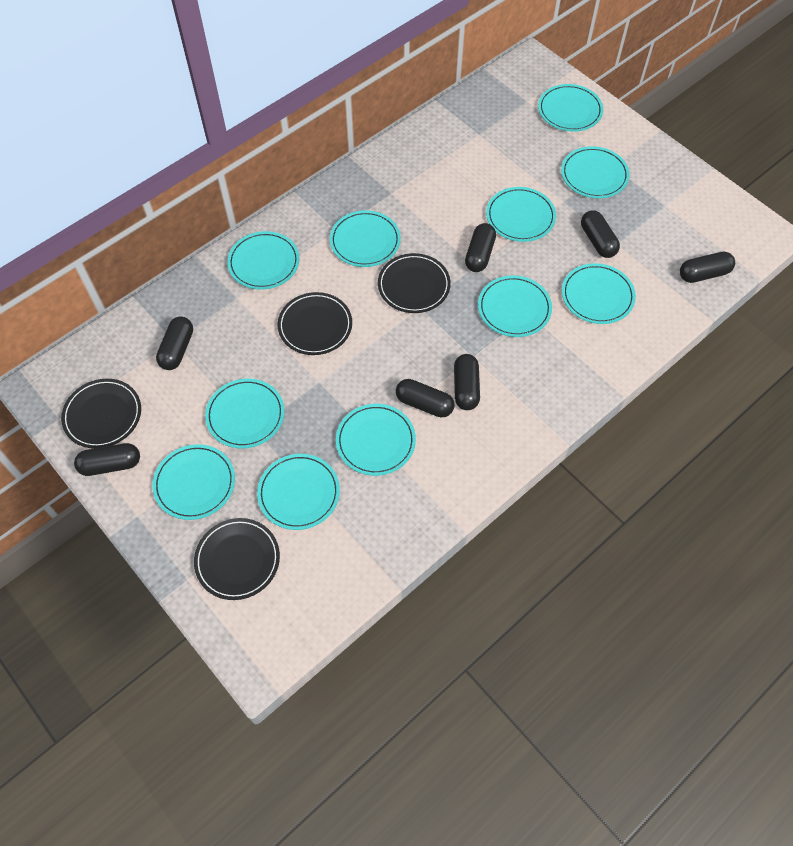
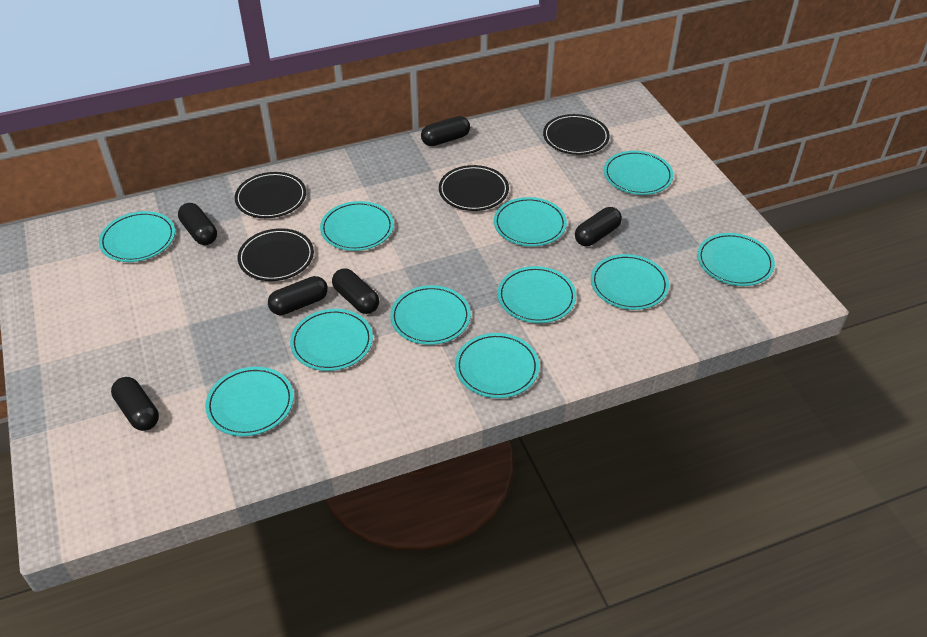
black capsule: 7 -> 6

